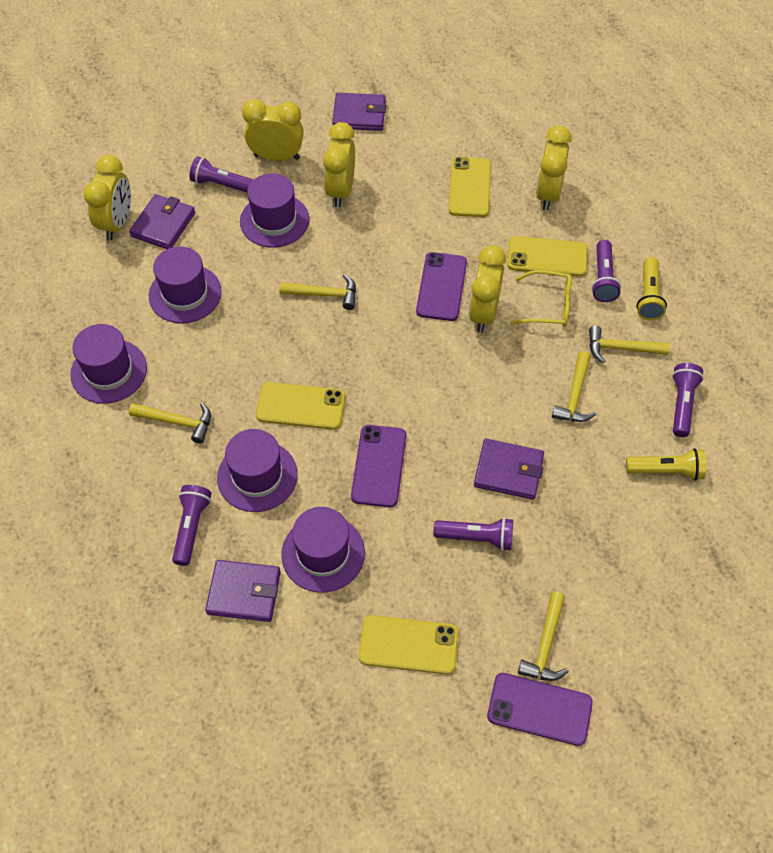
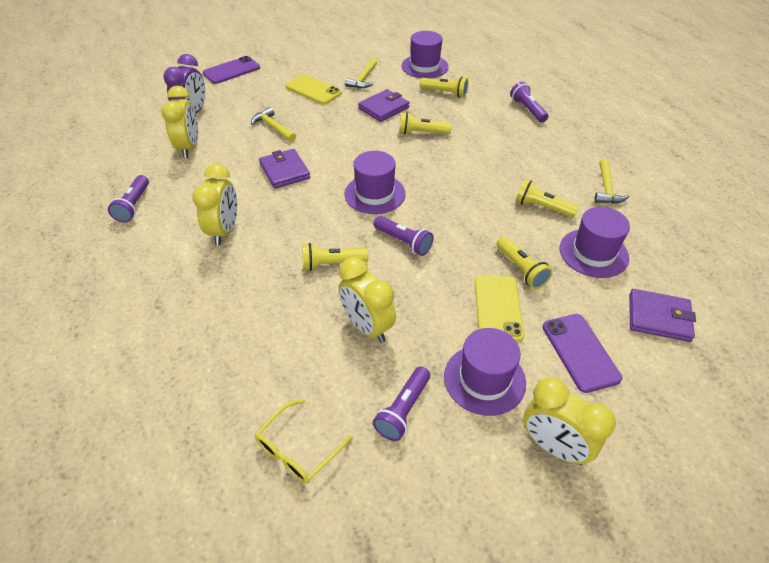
purple clock: 0 -> 1
purple flashlight: 5 -> 4
purple hat: 5 -> 4
purple phone: 3 -> 2
purple wallet: 4 -> 3
yellow clock: 5 -> 4
yellow flashlight: 2 -> 5
yellow hammer: 5 -> 3
yellow phone: 4 -> 2

